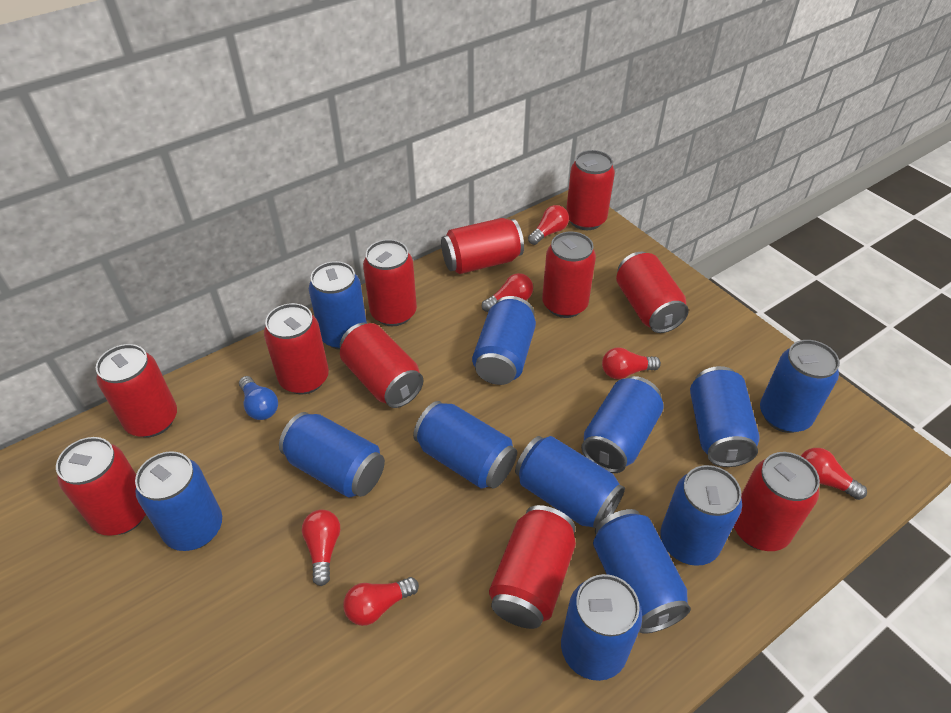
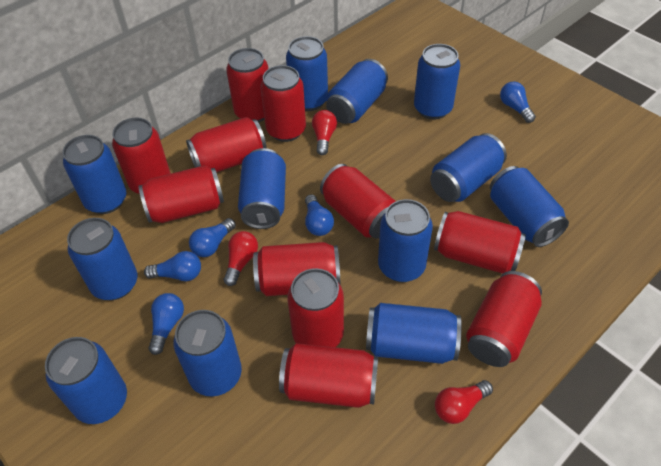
blue light bulb: 1 -> 5
red light bulb: 6 -> 3

